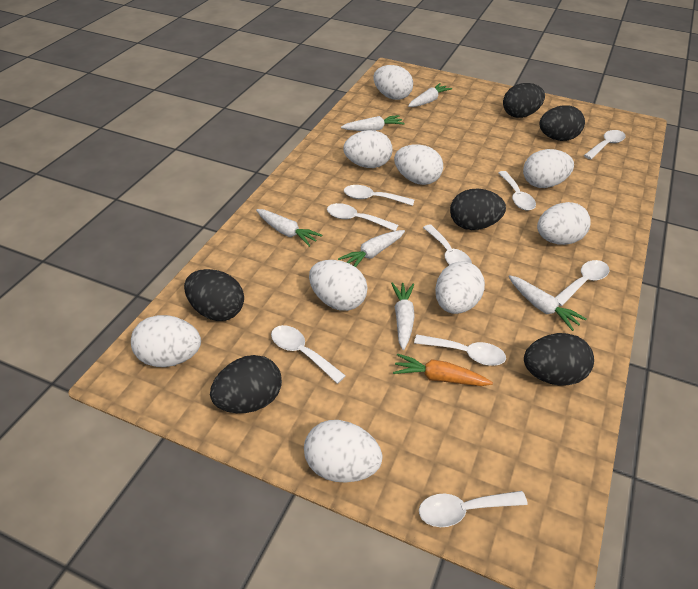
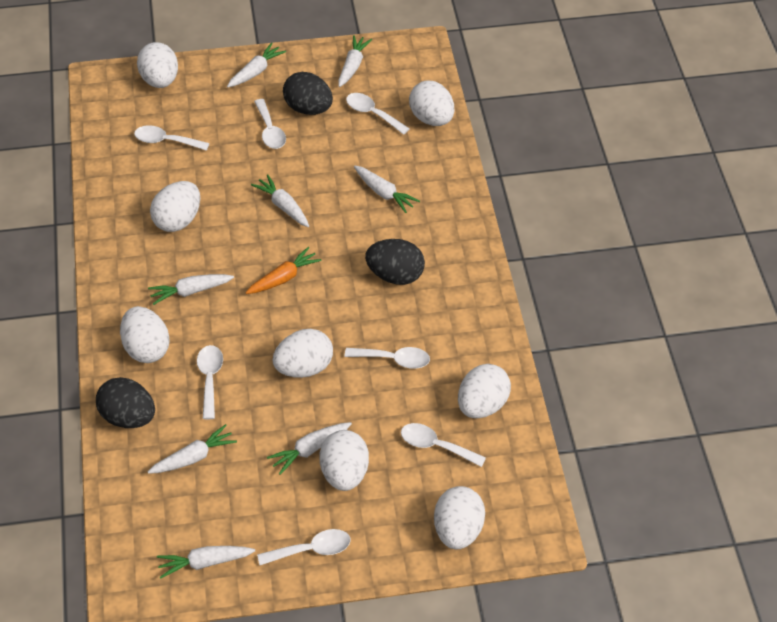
black egg: 6 -> 3
white carrot: 6 -> 8
white egg: 9 -> 8
white spoon: 9 -> 7

